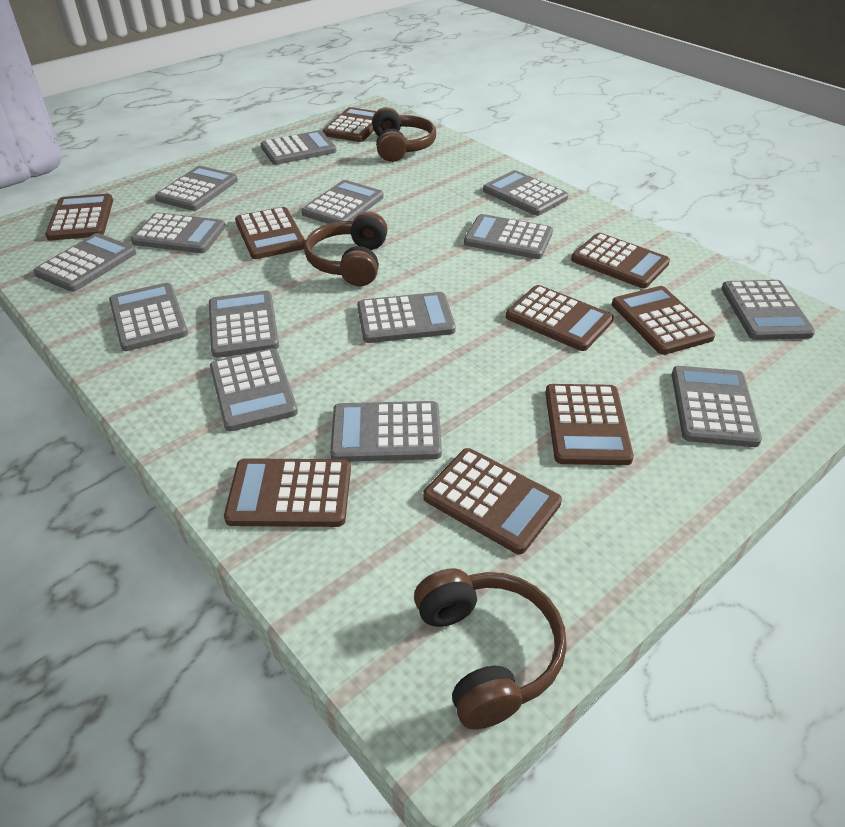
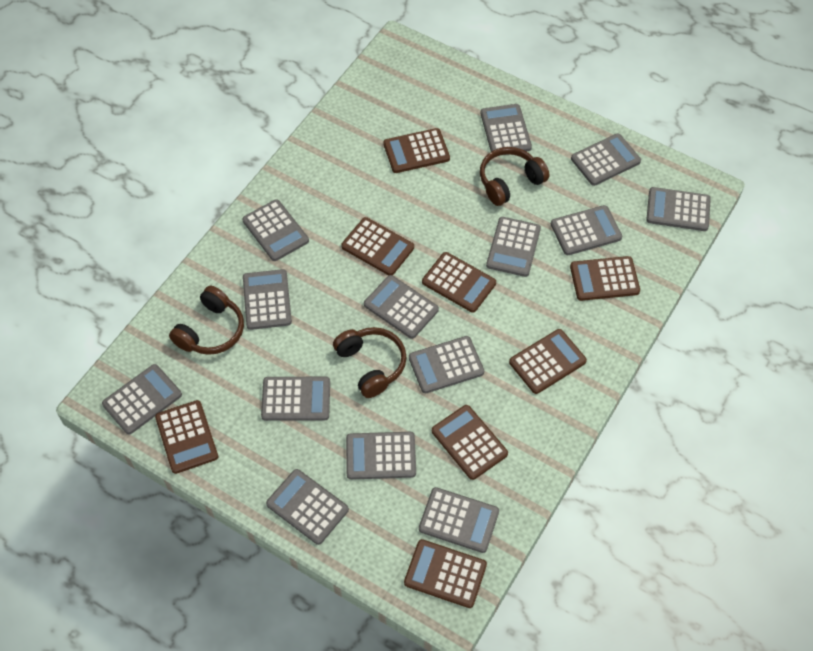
brown calculator: 9 -> 8

